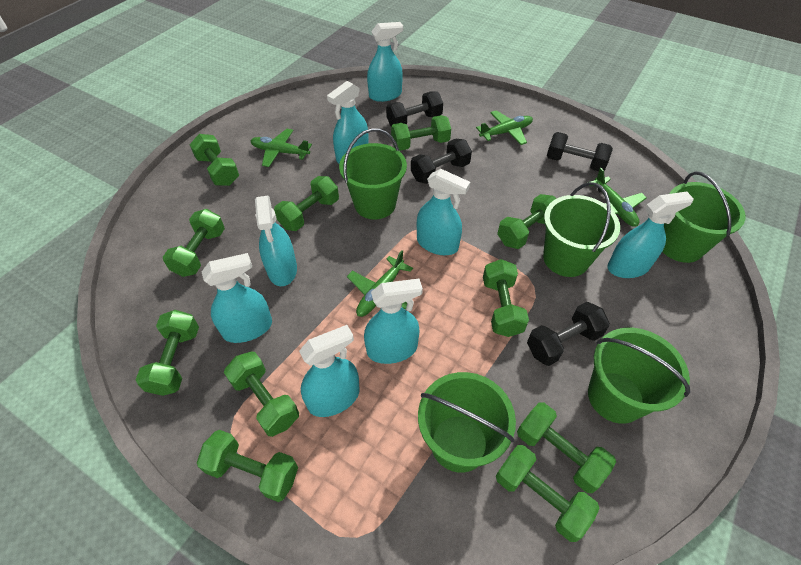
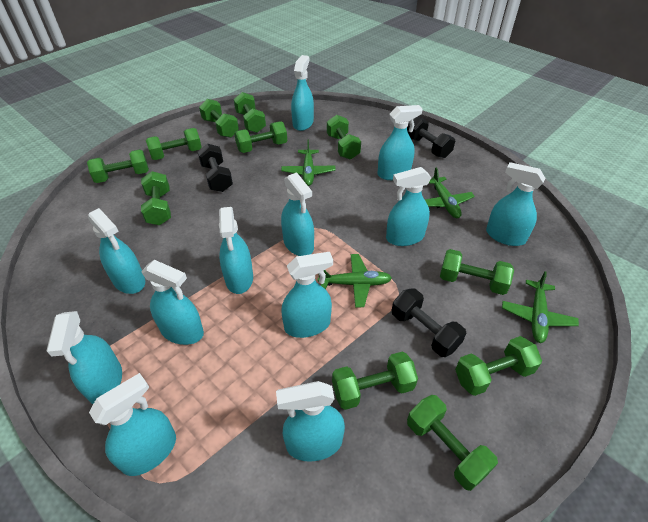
black dumbbell: 4 -> 3
green bucket: 5 -> 0
turquoise spray bottle: 8 -> 12

